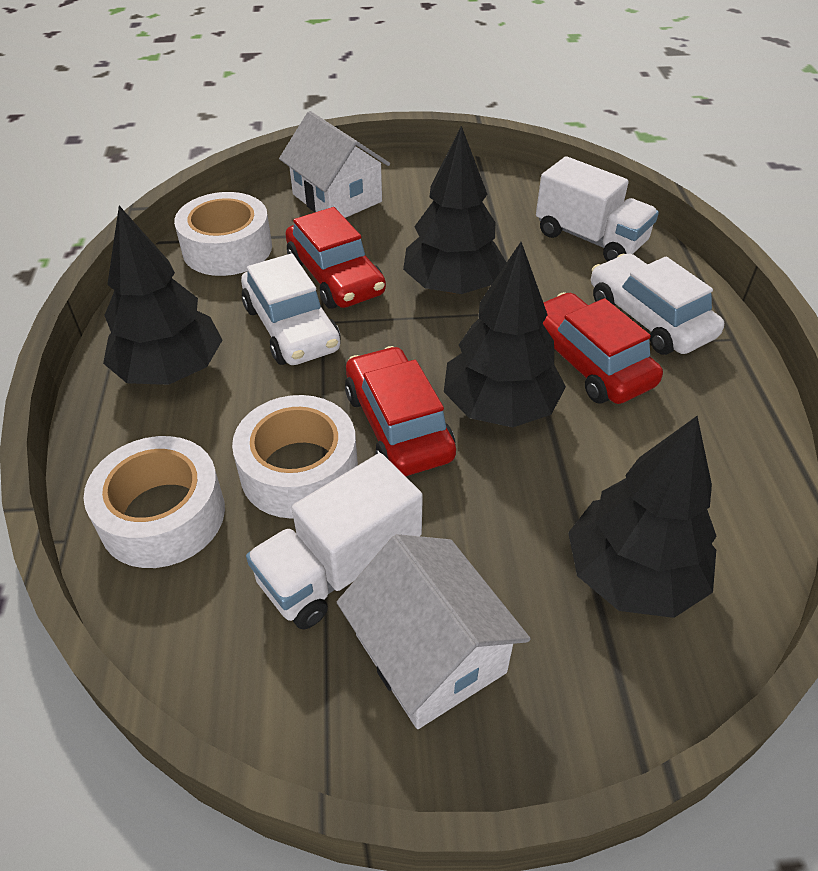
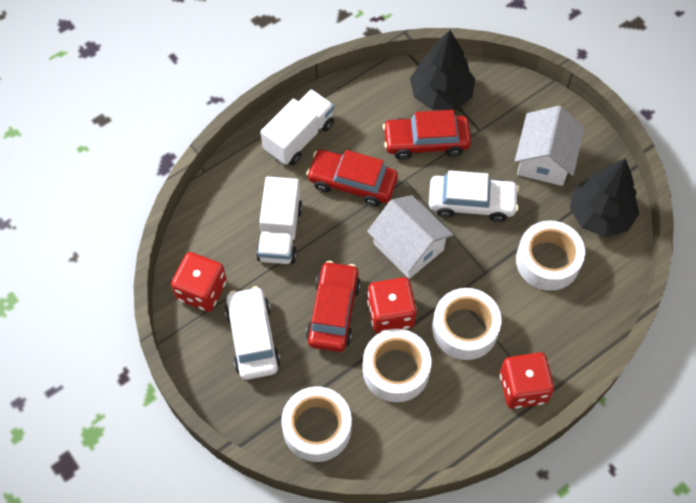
black tree: 4 -> 2
red dice: 0 -> 3
white tape: 3 -> 4

